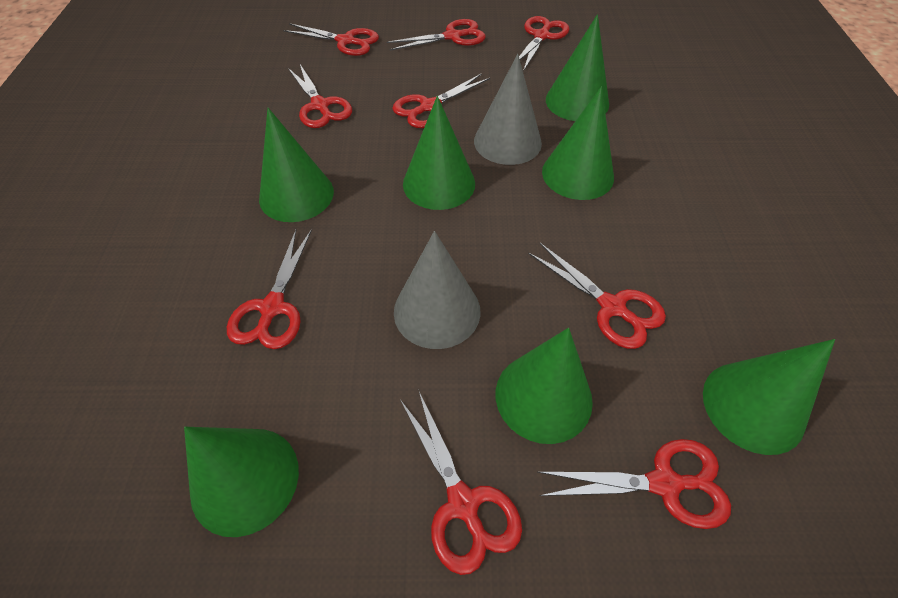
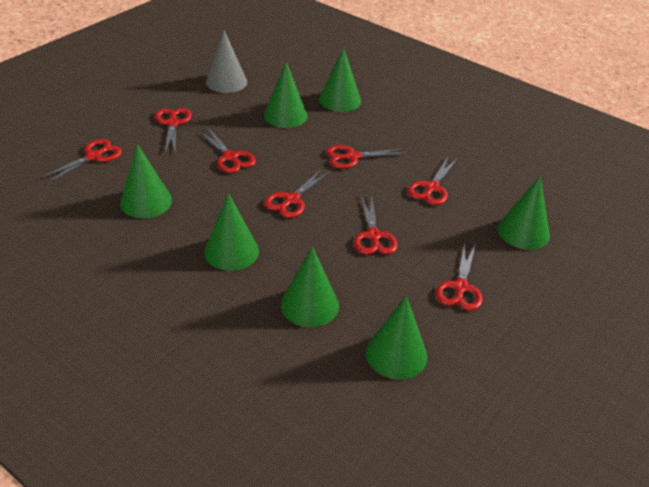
grey cone: 2 -> 1
red scissors: 9 -> 8

